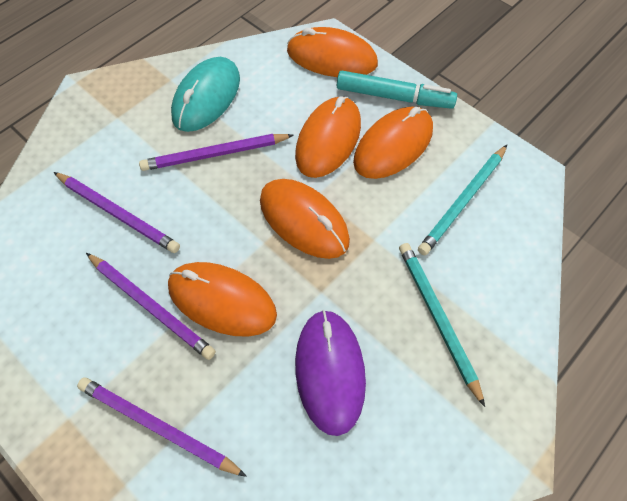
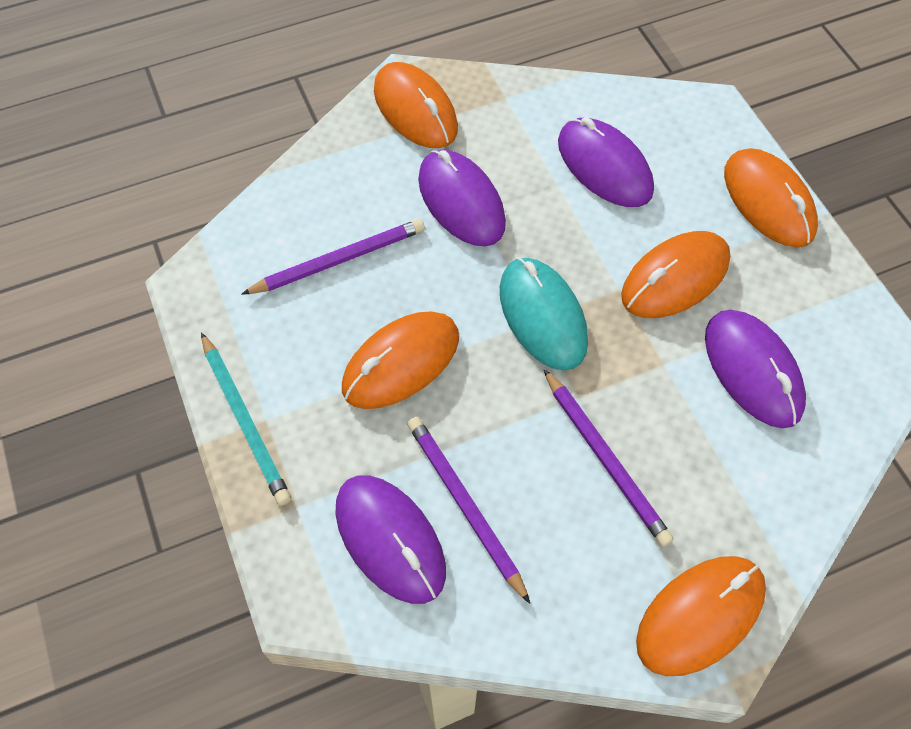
purple mouse: 1 -> 4
purple pencil: 4 -> 3
turquoise marker: 1 -> 0
turquoise pencil: 2 -> 1

